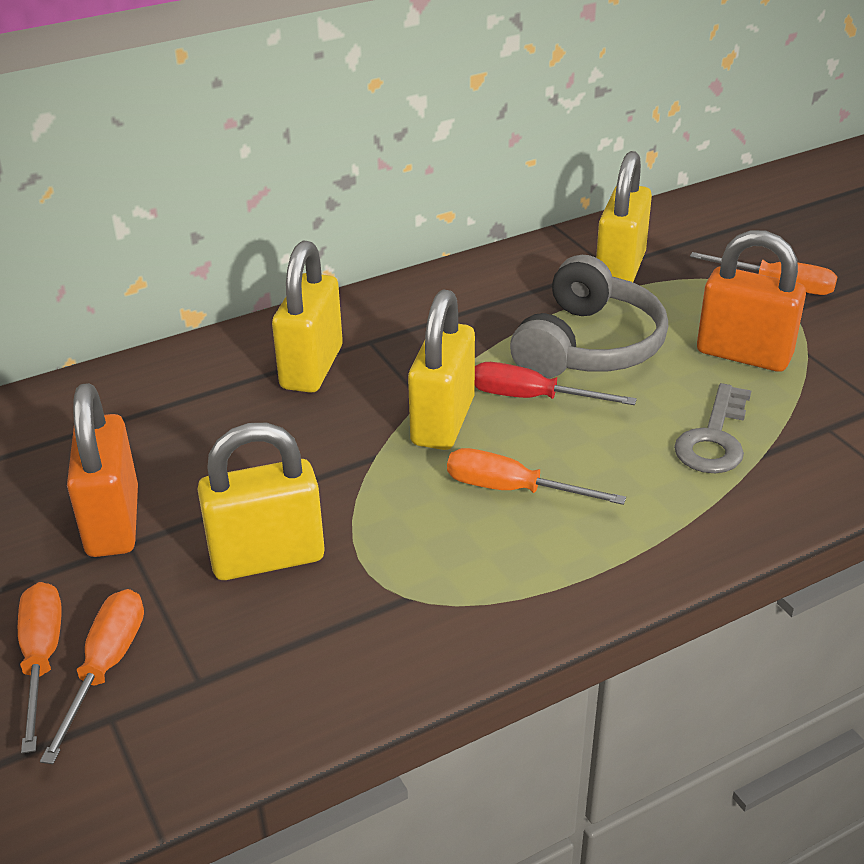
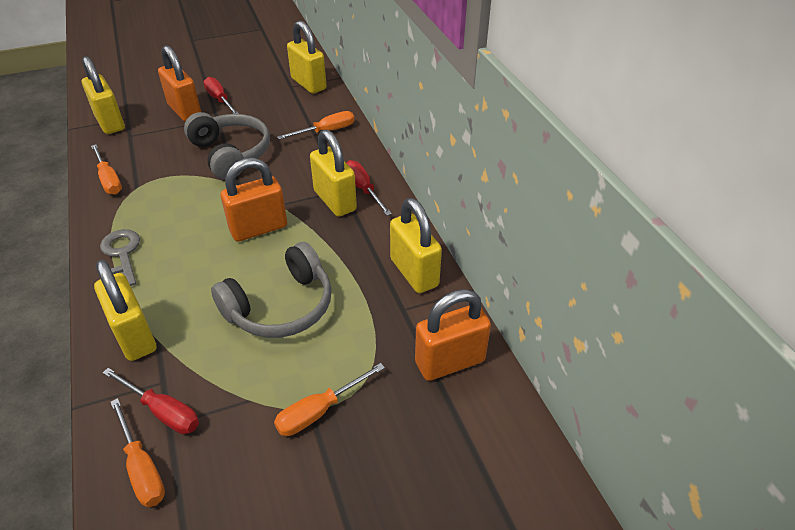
grey headphones: 1 -> 2
orange padlock: 2 -> 3
red screwdriver: 1 -> 3
yellow padlock: 4 -> 5

